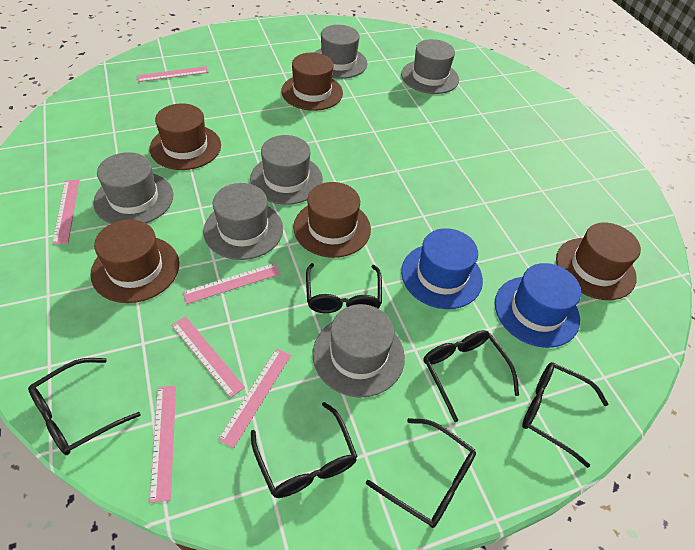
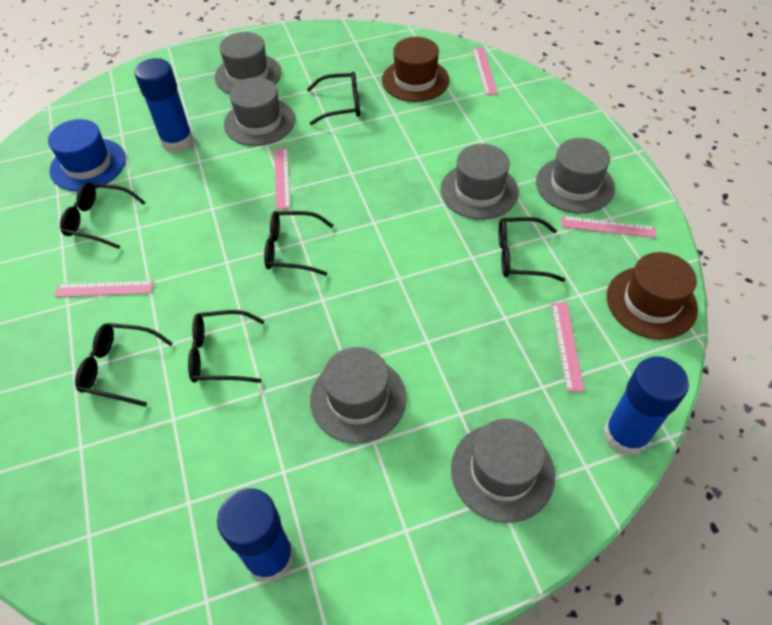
blue glue stick: 0 -> 3
blue hat: 2 -> 1
brown hat: 5 -> 2
pink ruler: 6 -> 5

